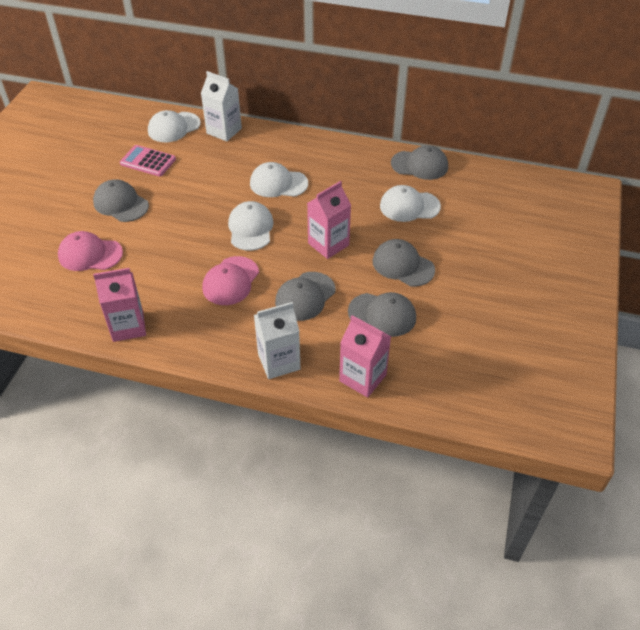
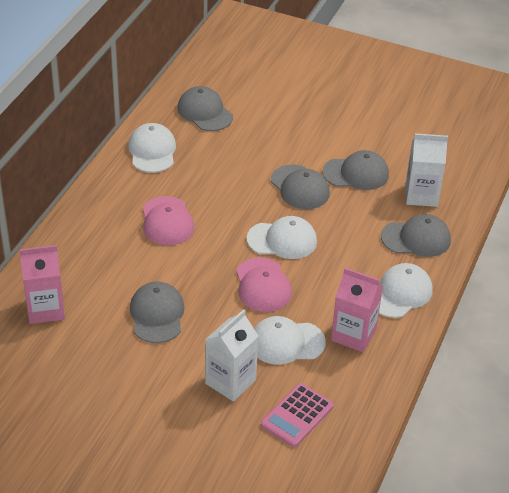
pink carton: 3 -> 2

